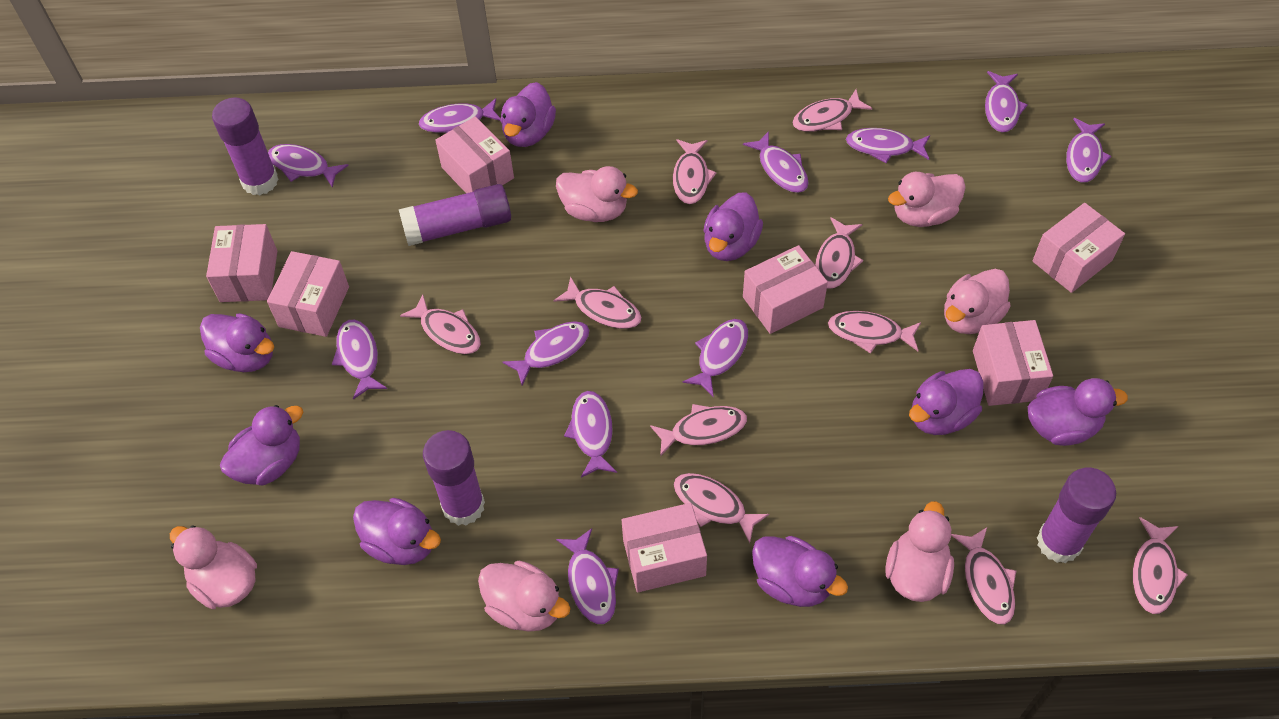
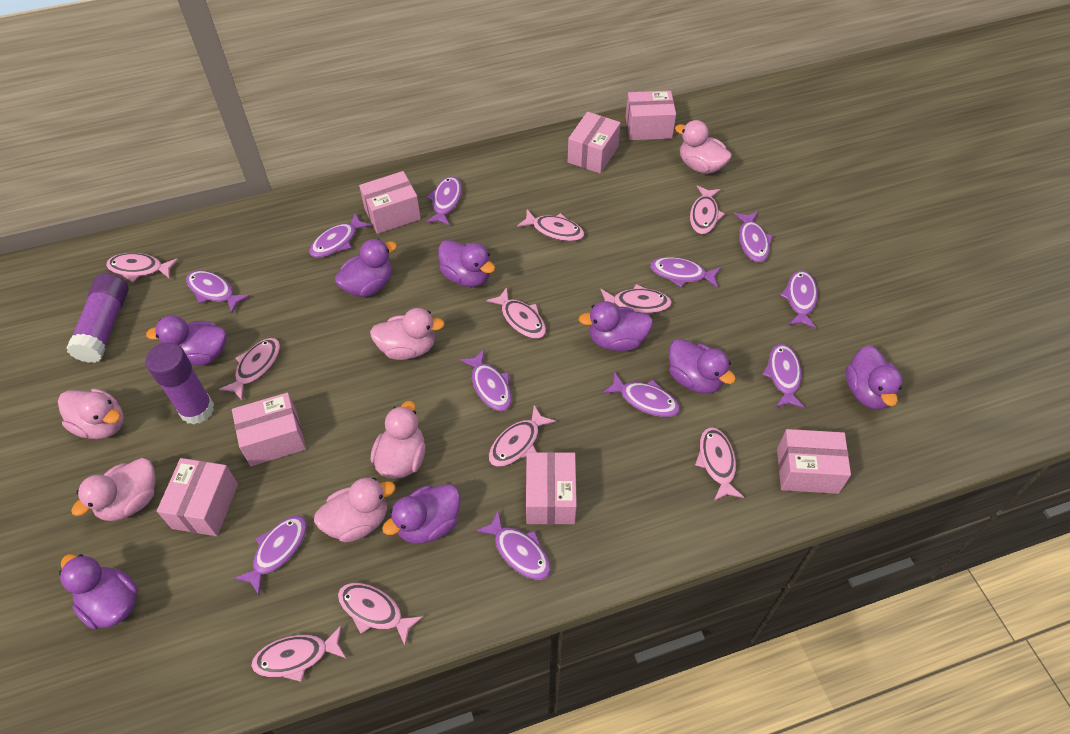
purple glue stick: 4 -> 2

